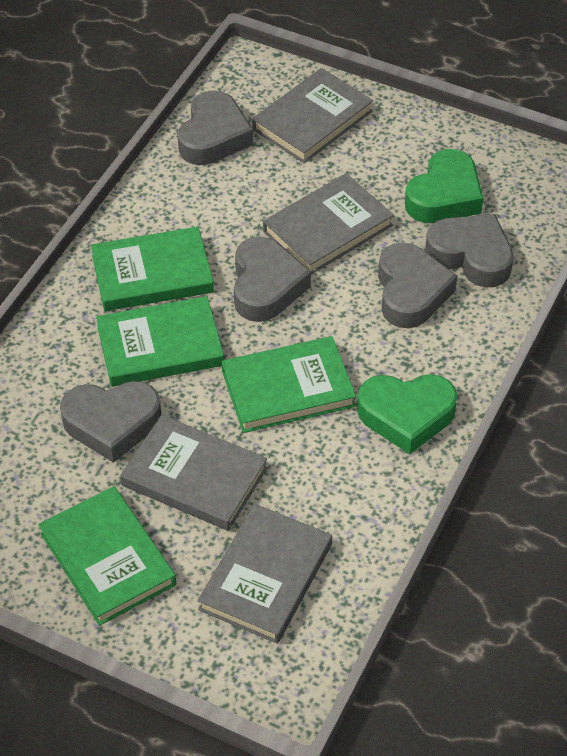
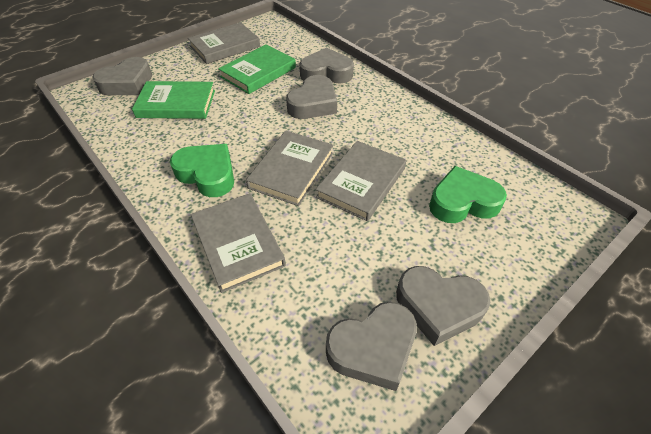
green book: 4 -> 2

